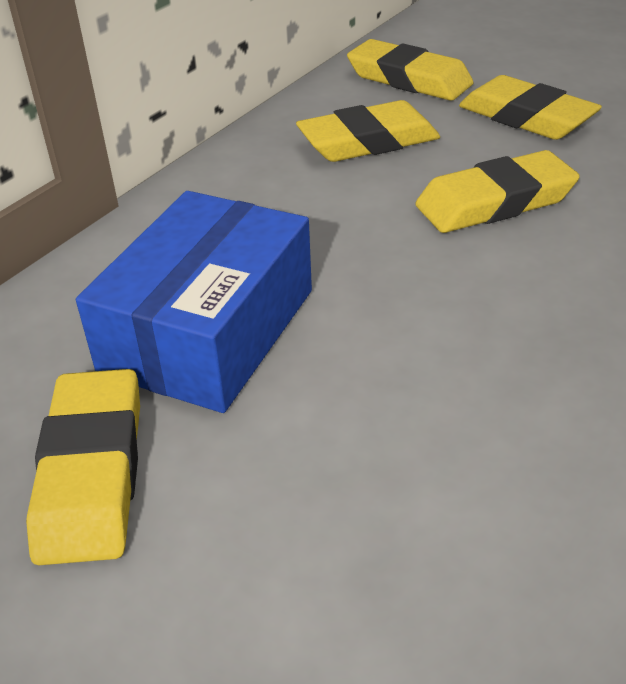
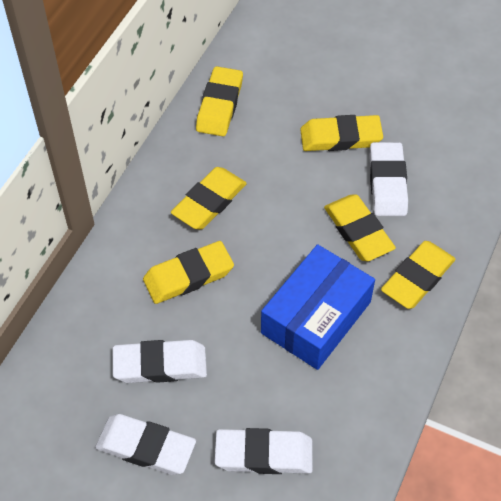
white eraser: 0 -> 4
yellow eraser: 5 -> 6

